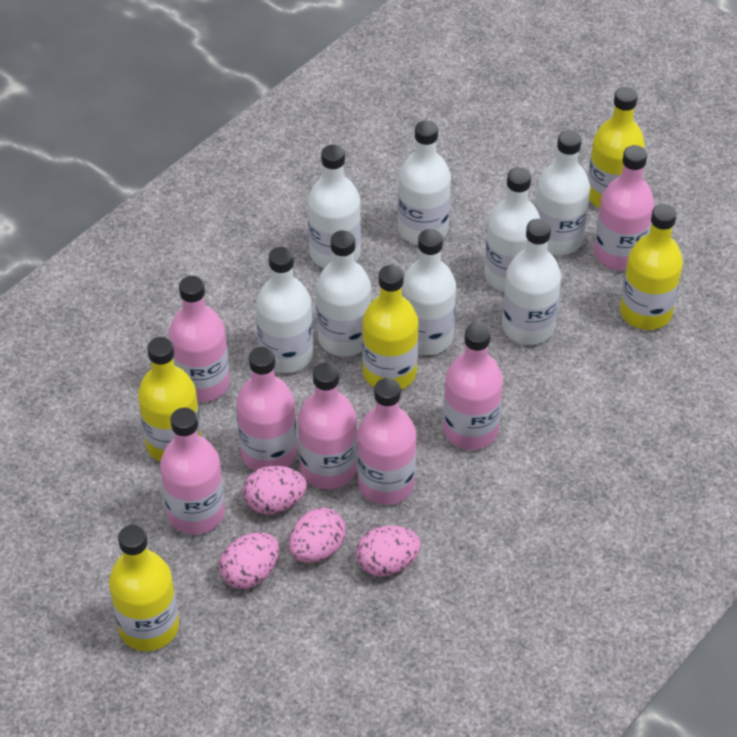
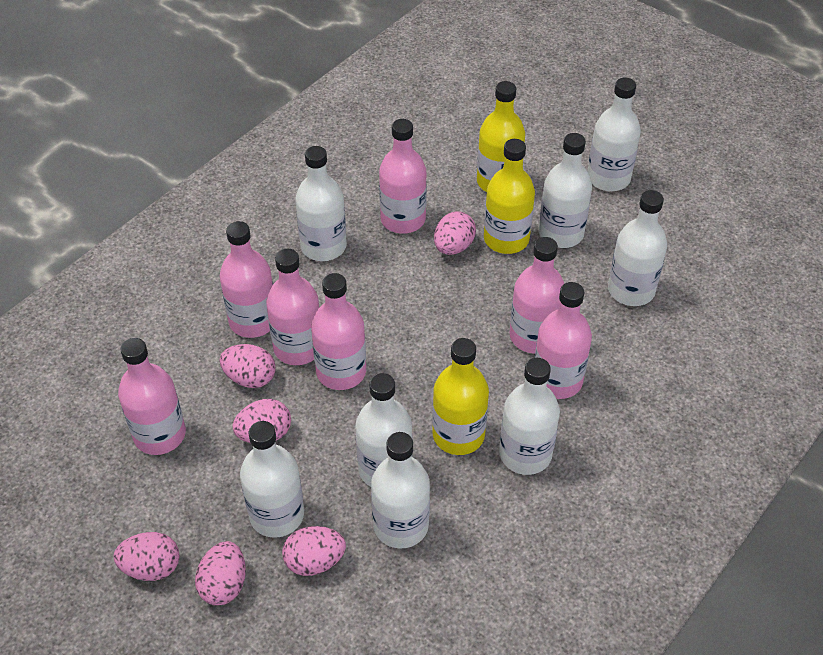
pink egg: 4 -> 6
yellow bottle: 5 -> 3

